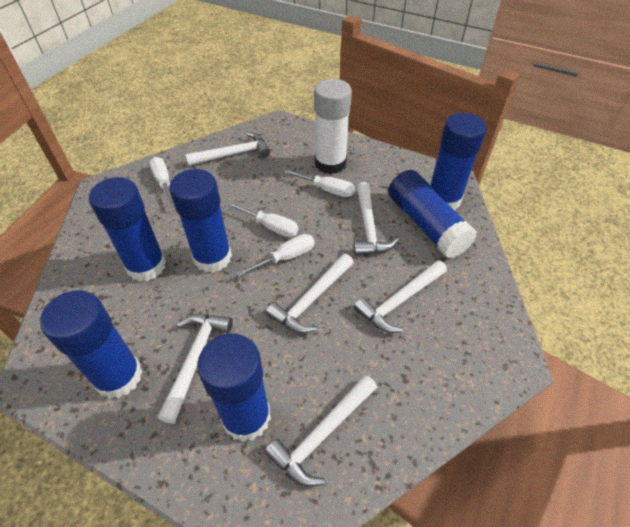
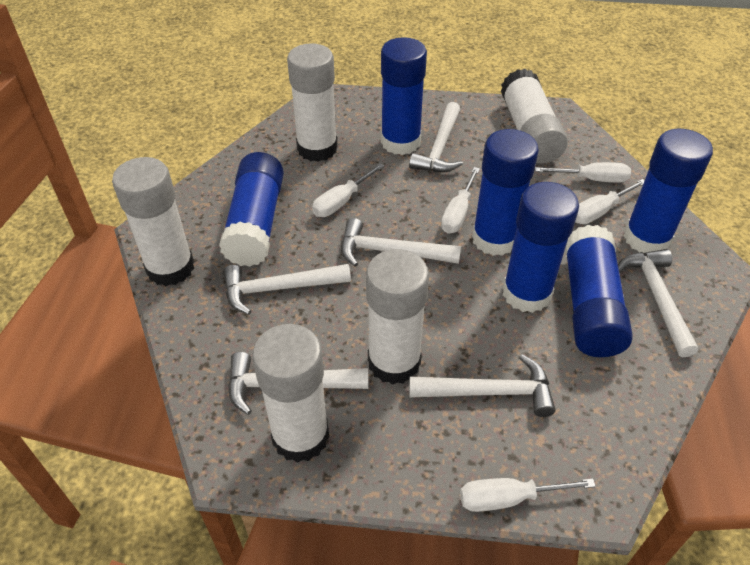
white glue stick: 1 -> 5
white screwdriver: 4 -> 5

